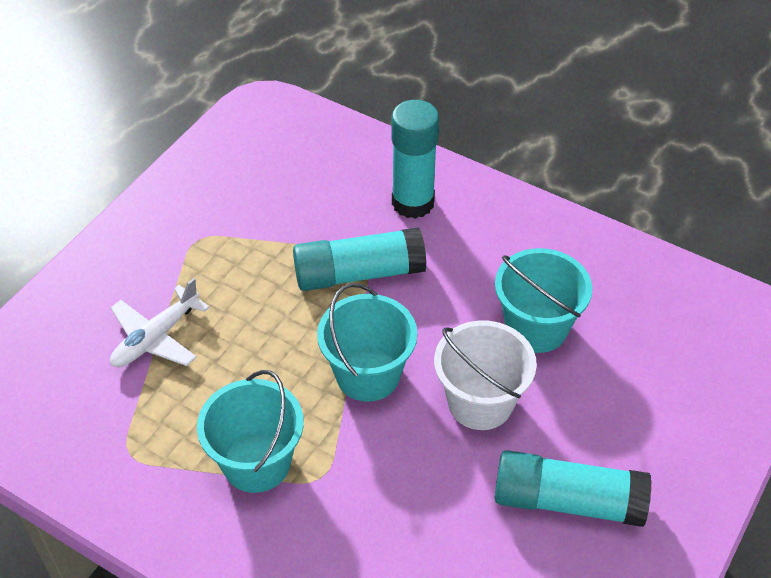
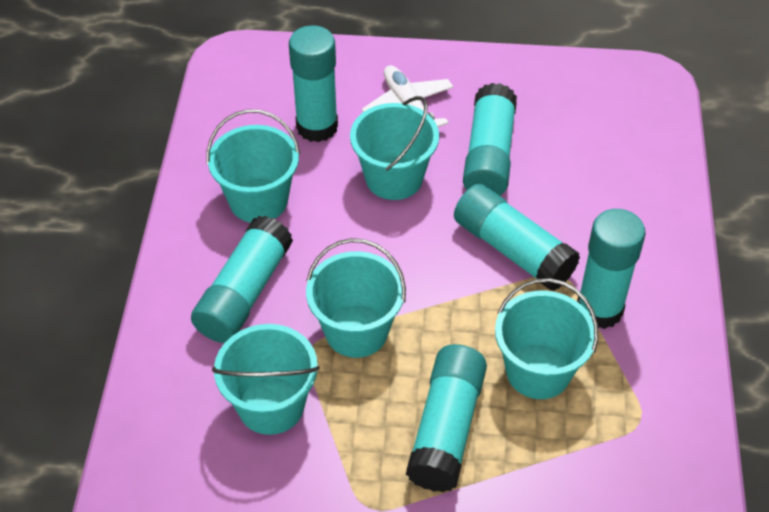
turquoise bucket: 3 -> 5
turquoise glue stick: 3 -> 6
white bucket: 1 -> 0

